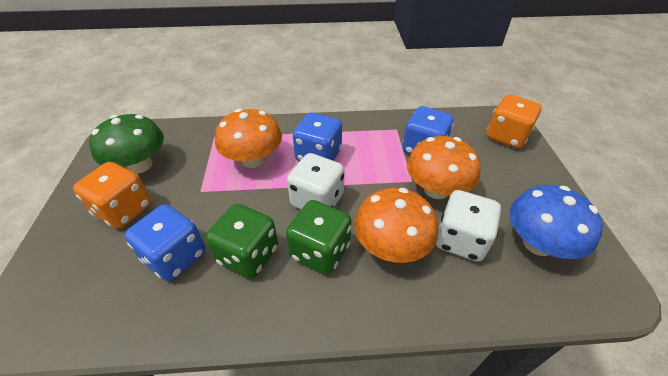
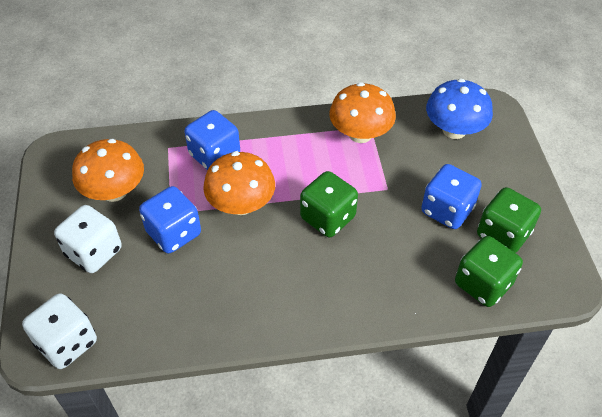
green dice: 2 -> 3
green mushroom: 1 -> 0
orange dice: 2 -> 0

